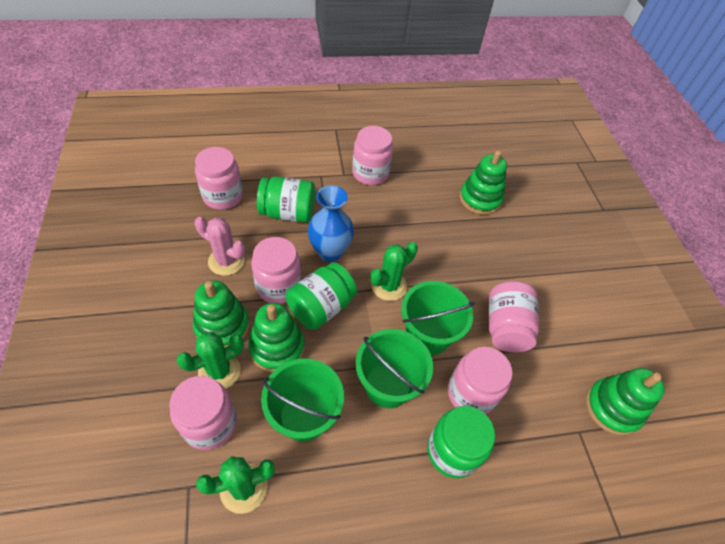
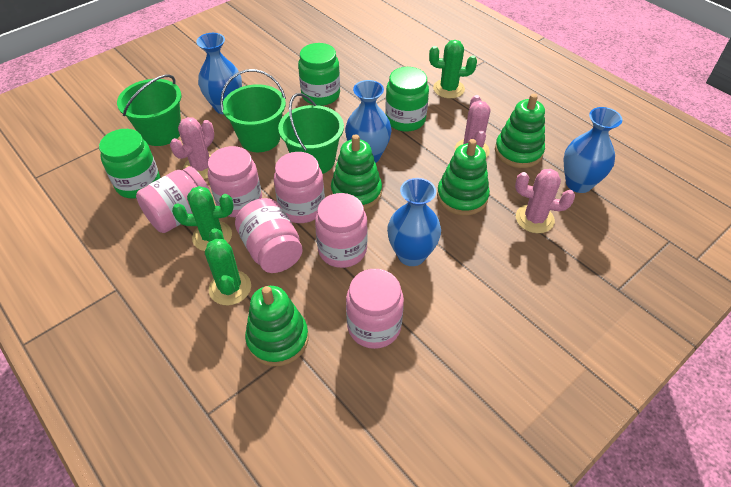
blue vase: 1 -> 4
pink cactus: 1 -> 3

